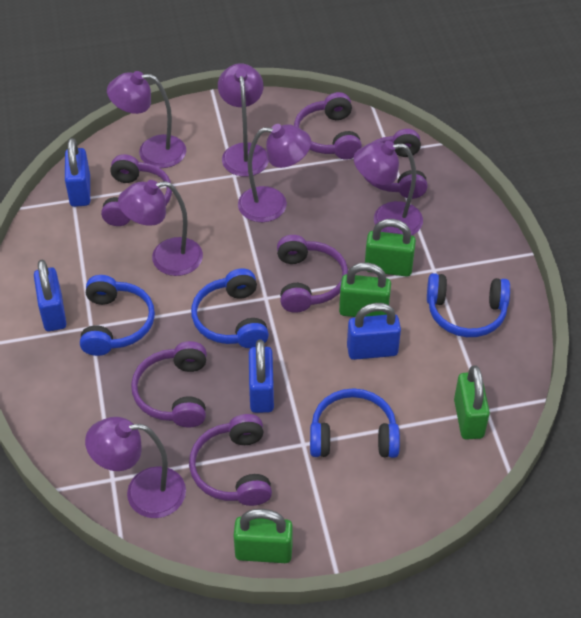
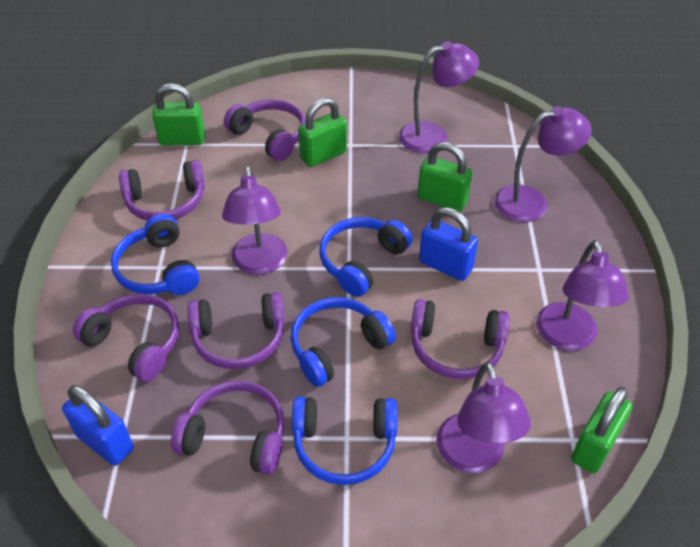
blue padlock: 4 -> 2
purple lamp: 6 -> 5

